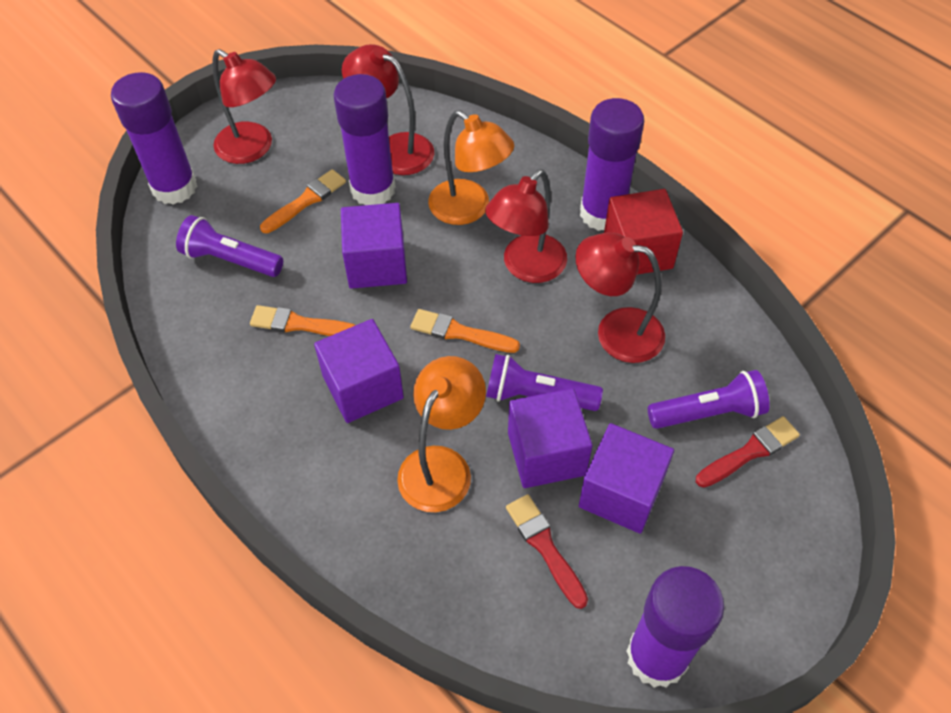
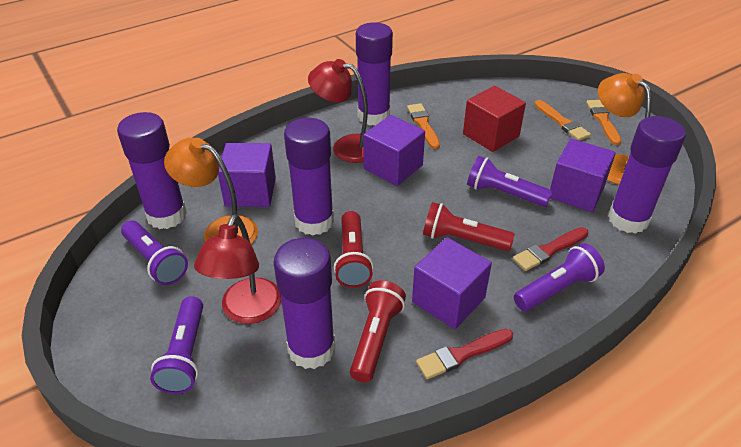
purple flashlight: 3 -> 4
purple glue stick: 4 -> 5
red flashlight: 0 -> 3
red lamp: 4 -> 2

